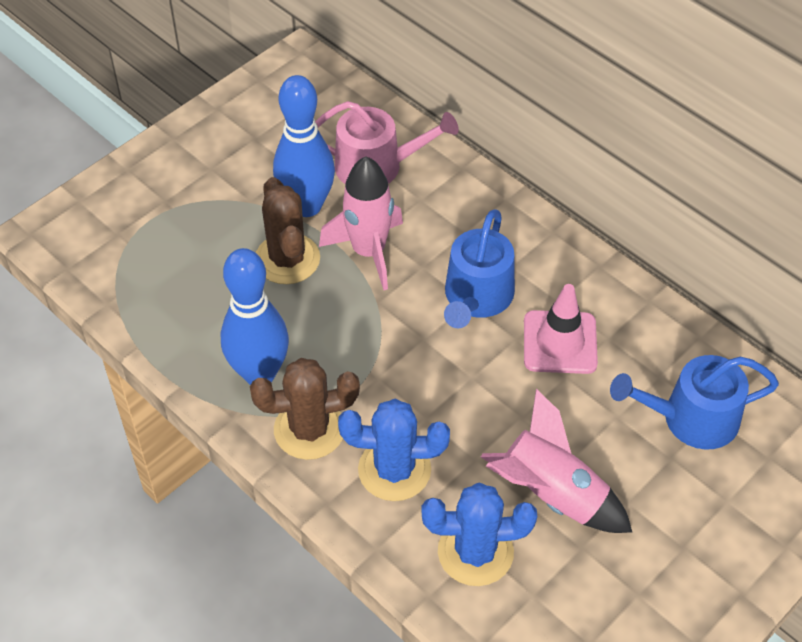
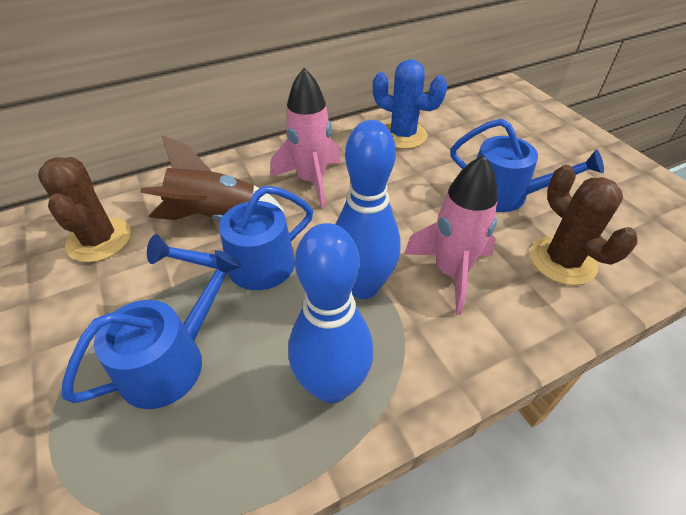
blue cactus: 2 -> 1
blue watering can: 2 -> 3
brown rocket: 0 -> 1
pink traffic cone: 1 -> 0
pink watering can: 1 -> 0

